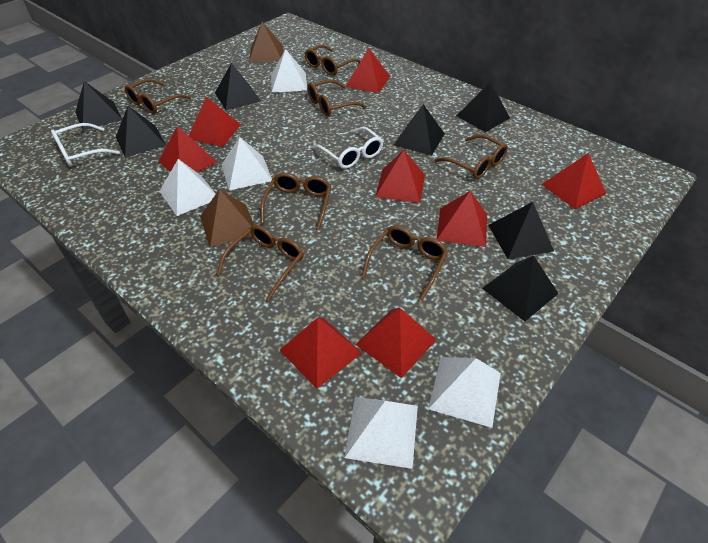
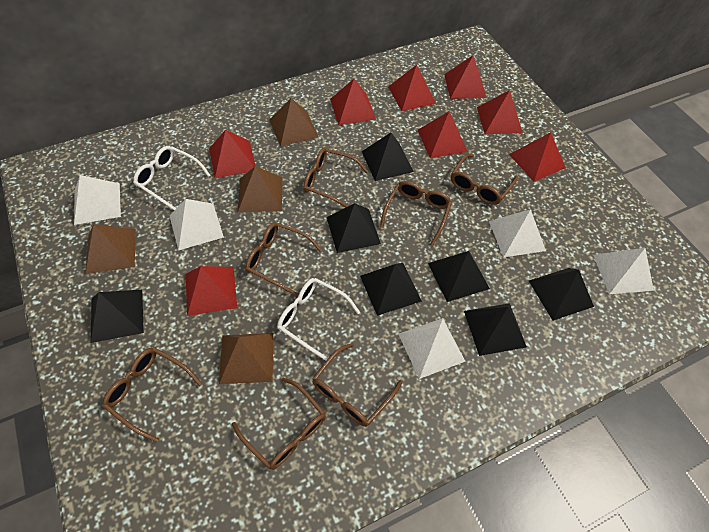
brown pyramid: 2 -> 4

